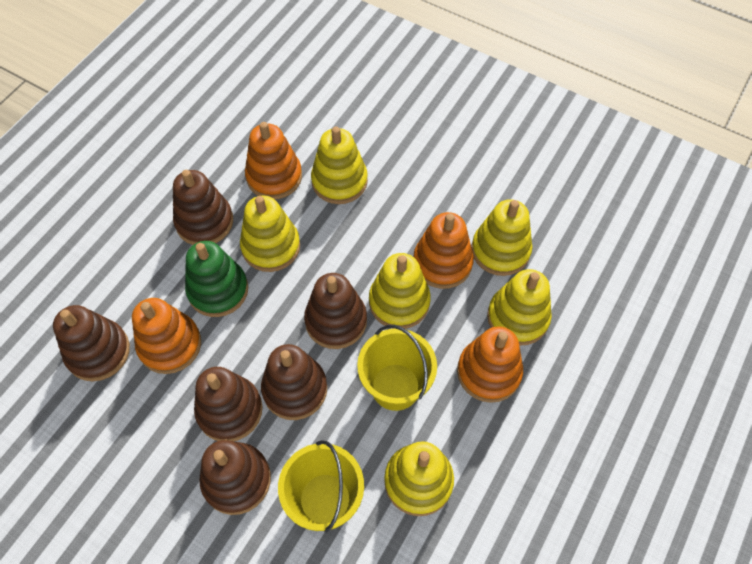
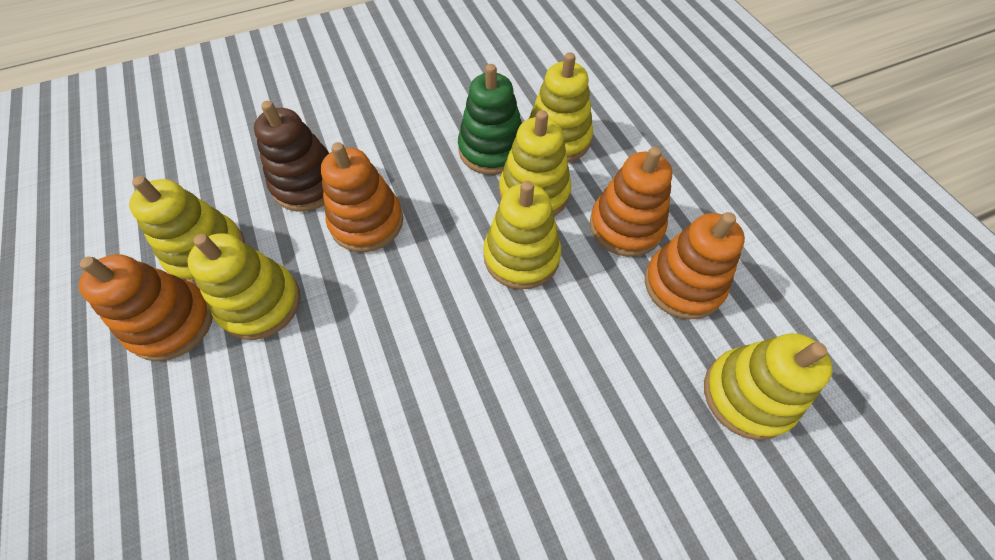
brown stacking toy: 6 -> 1
yellow bucket: 2 -> 0

